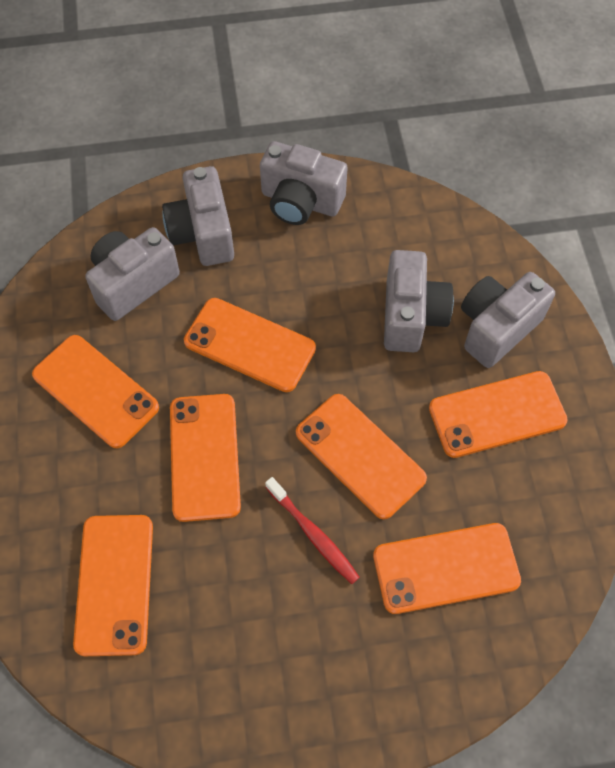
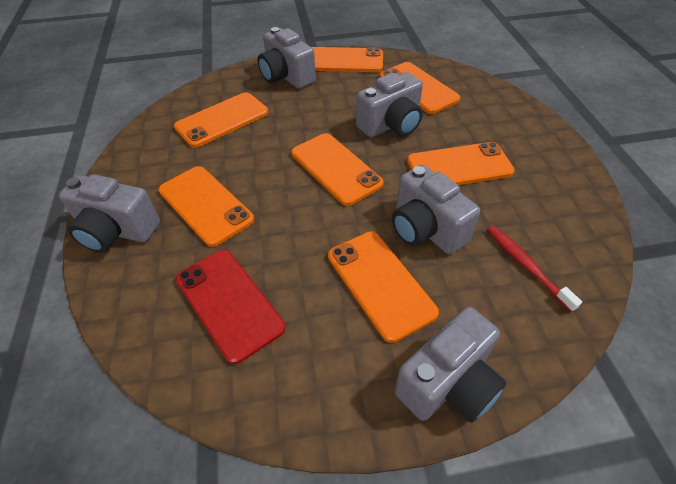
red phone: 0 -> 1

